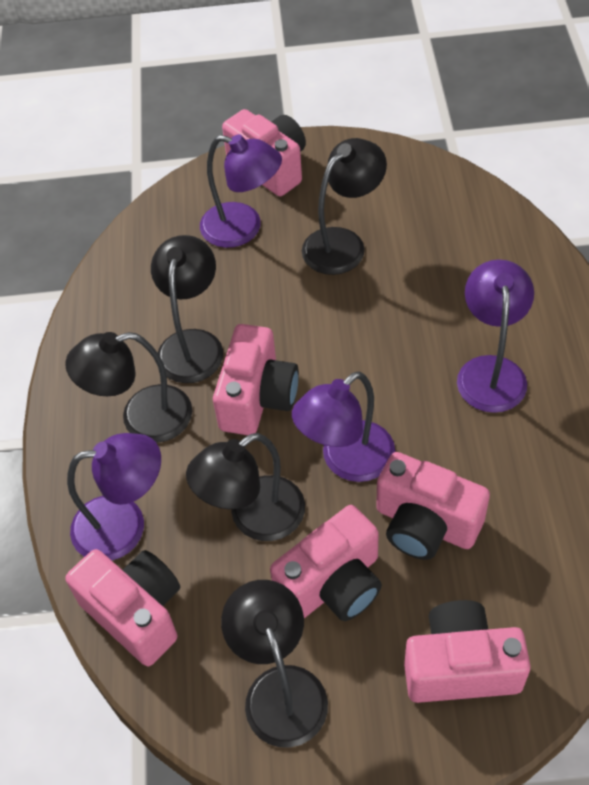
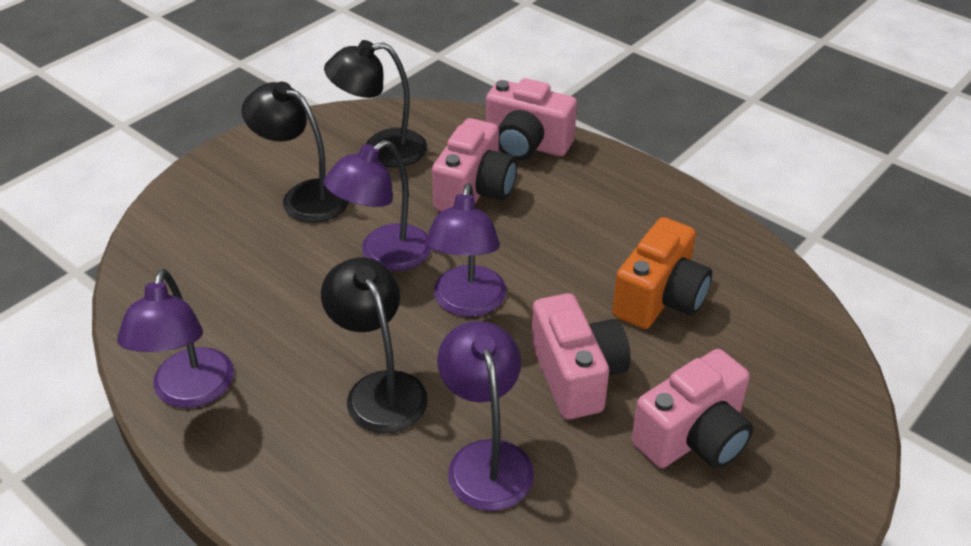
black lamp: 5 -> 3
orange camera: 0 -> 1
pink camera: 6 -> 4

